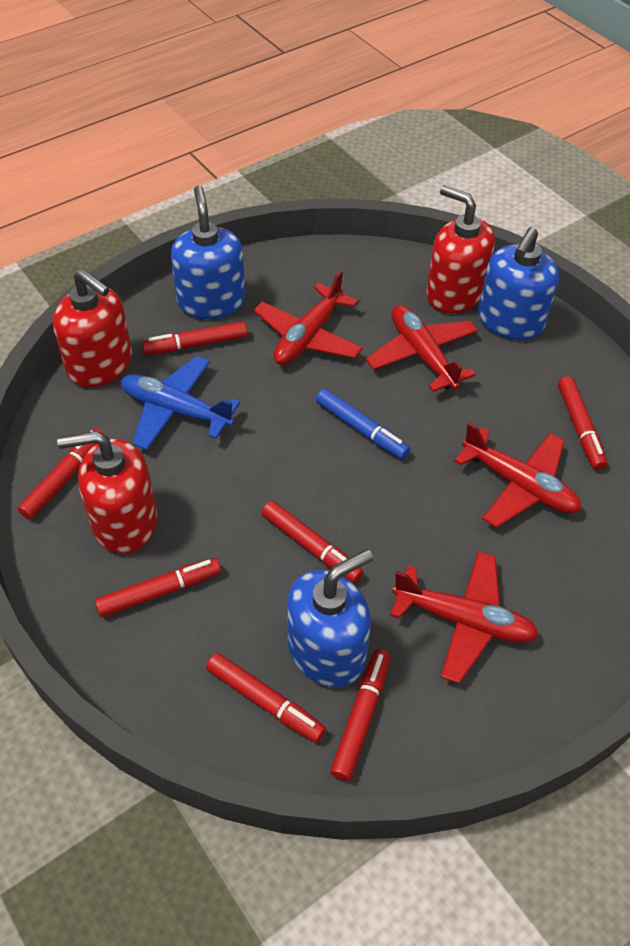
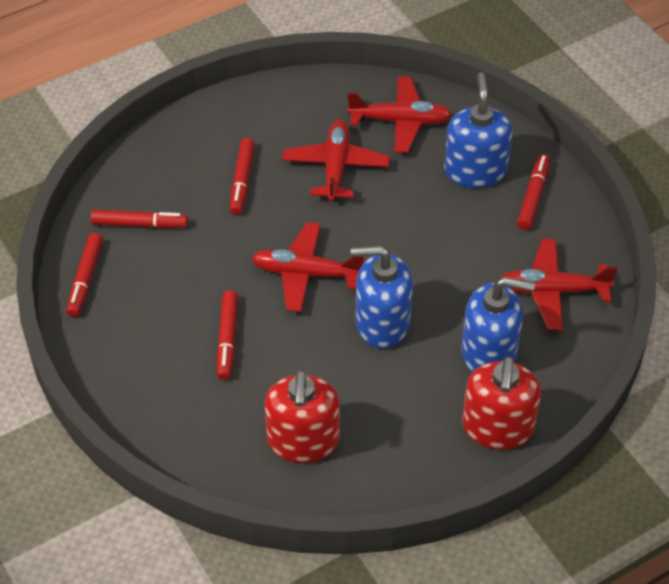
blue marker: 1 -> 0
blue plane: 1 -> 0
red marker: 7 -> 5
red soap dispenser: 3 -> 2

